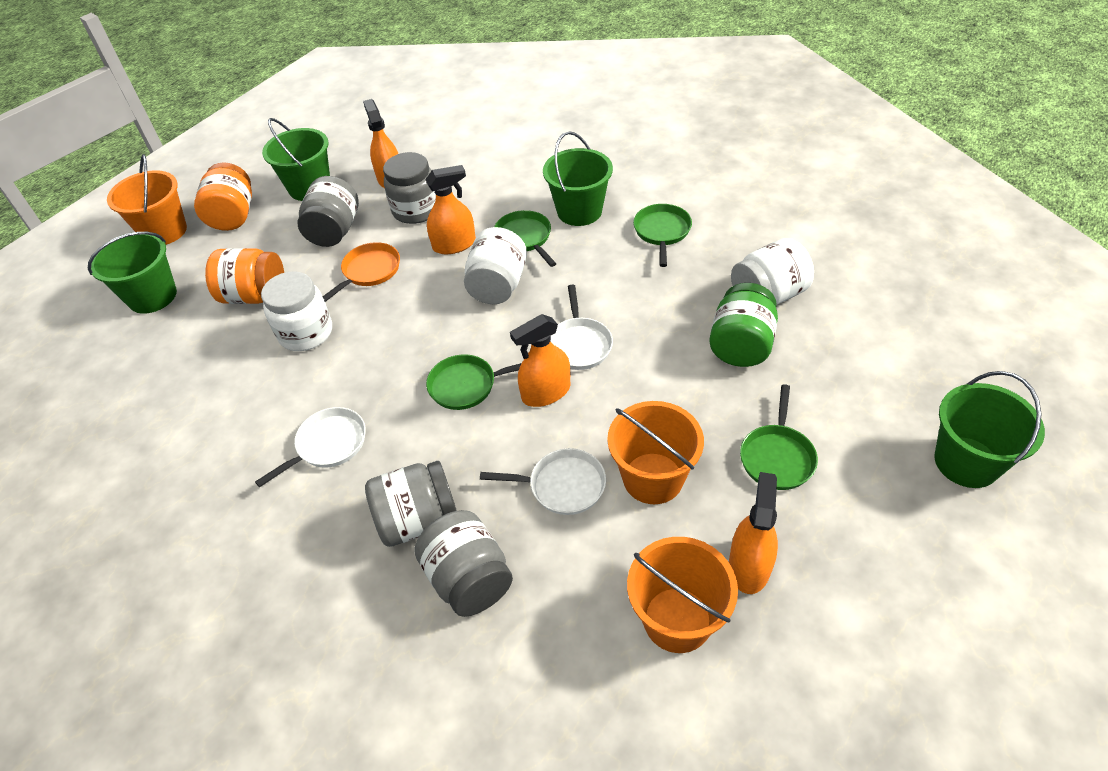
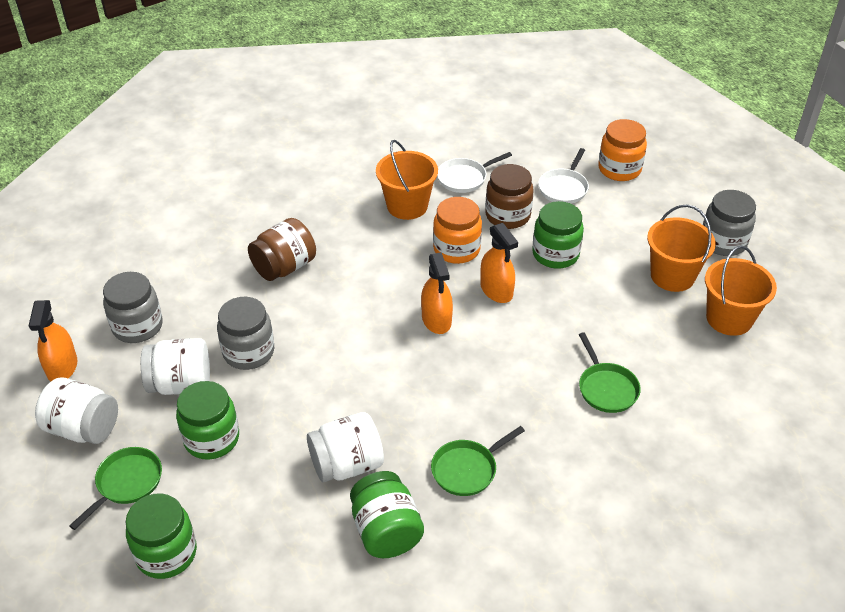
brown jar: 0 -> 2
green bucket: 4 -> 0
green jar: 1 -> 4
green pan: 4 -> 3
grey jar: 4 -> 3
orange pan: 1 -> 0
orange spray bottle: 4 -> 3
white pan: 3 -> 2

